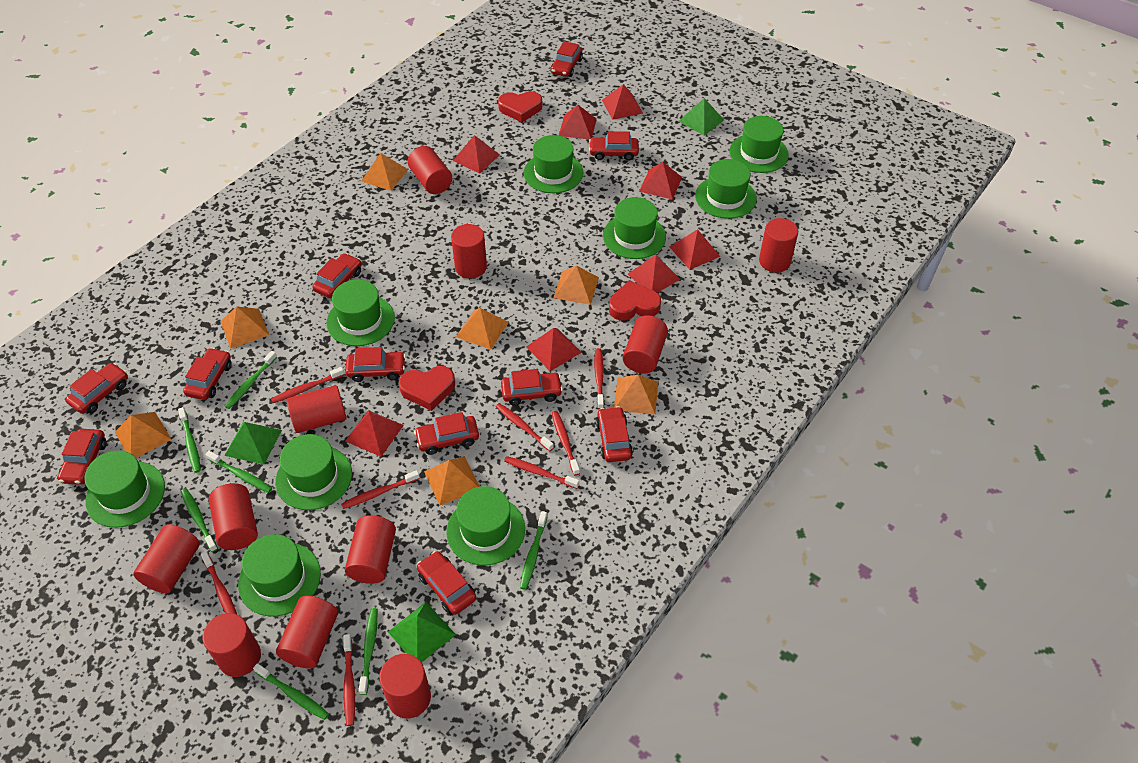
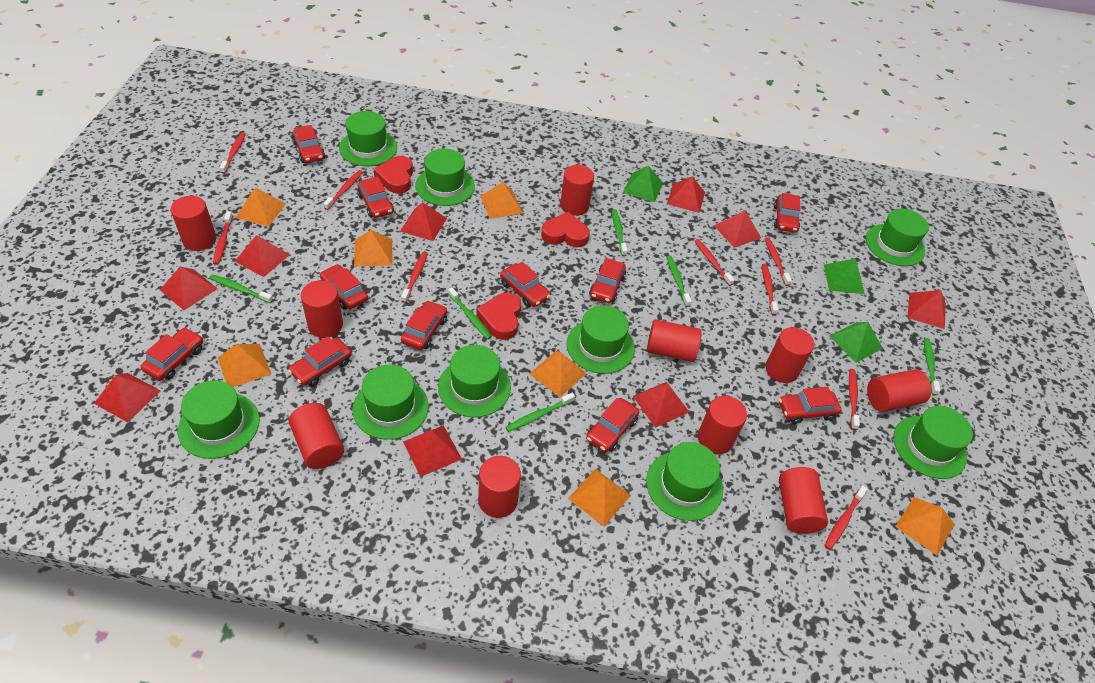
green toothbrush: 7 -> 6
red cylinder: 11 -> 10
red pyramid: 8 -> 9
red toothbrush: 8 -> 9

